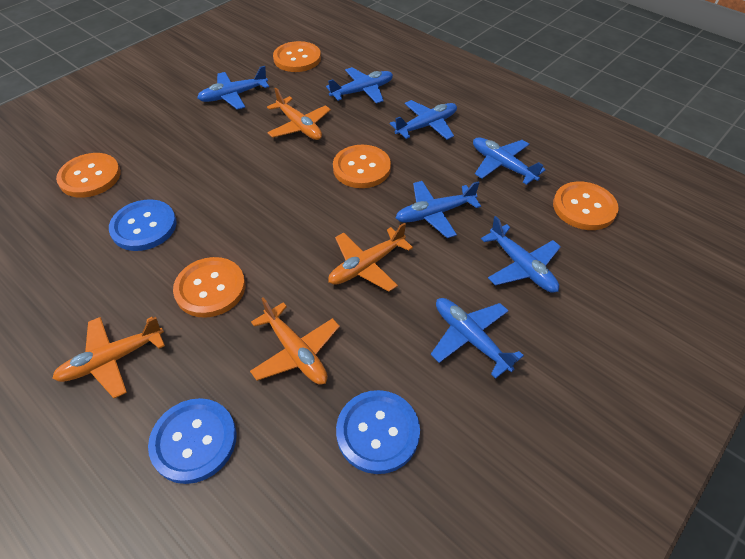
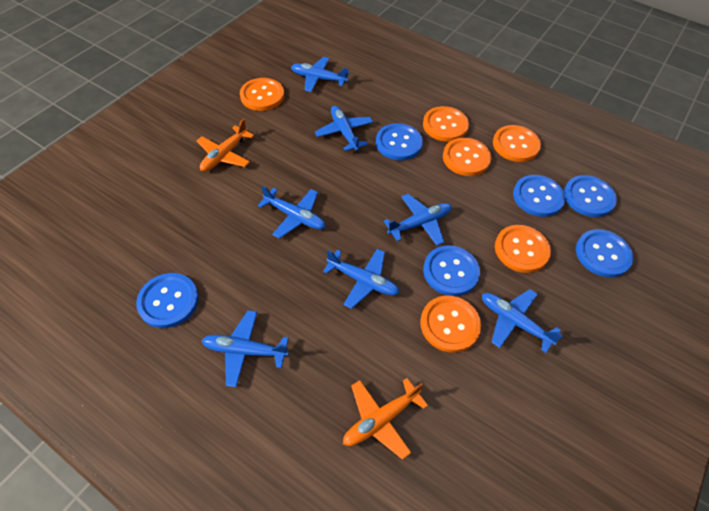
blue button: 3 -> 6
orange button: 5 -> 6
orange plane: 4 -> 2

